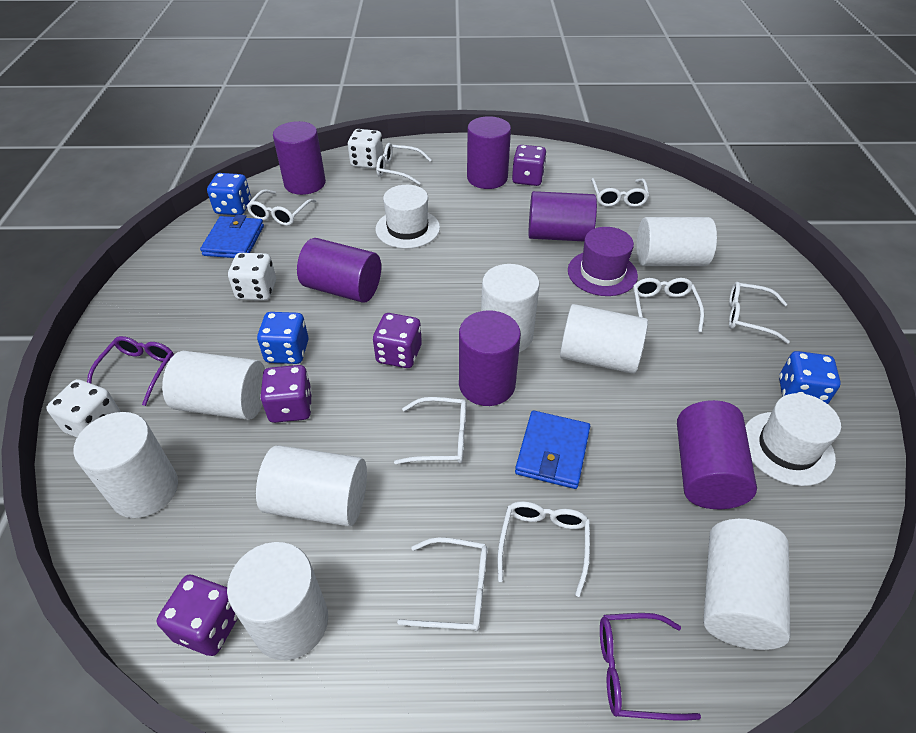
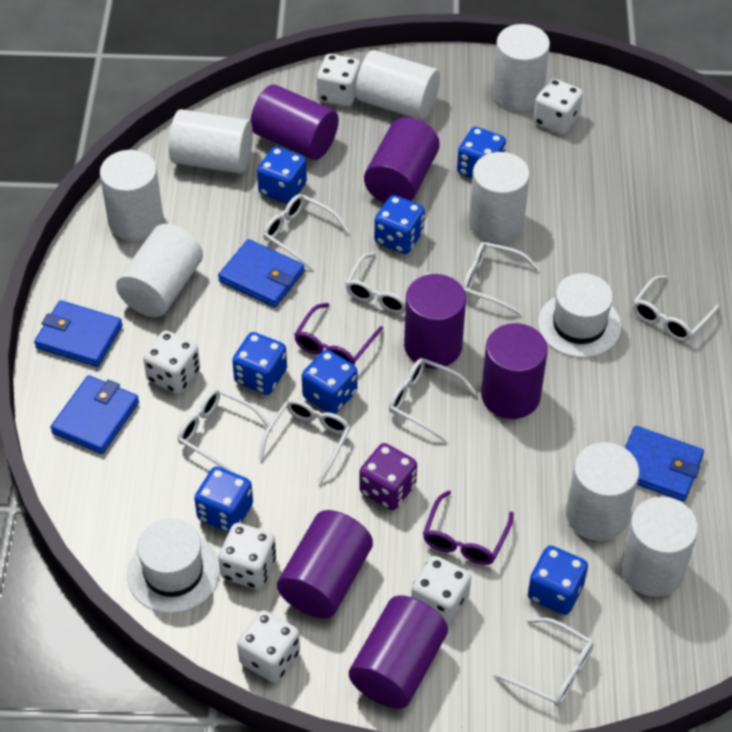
blue dice: 3 -> 7
blue wallet: 2 -> 4
purple dice: 4 -> 1
purple hat: 1 -> 0
white dice: 3 -> 6

